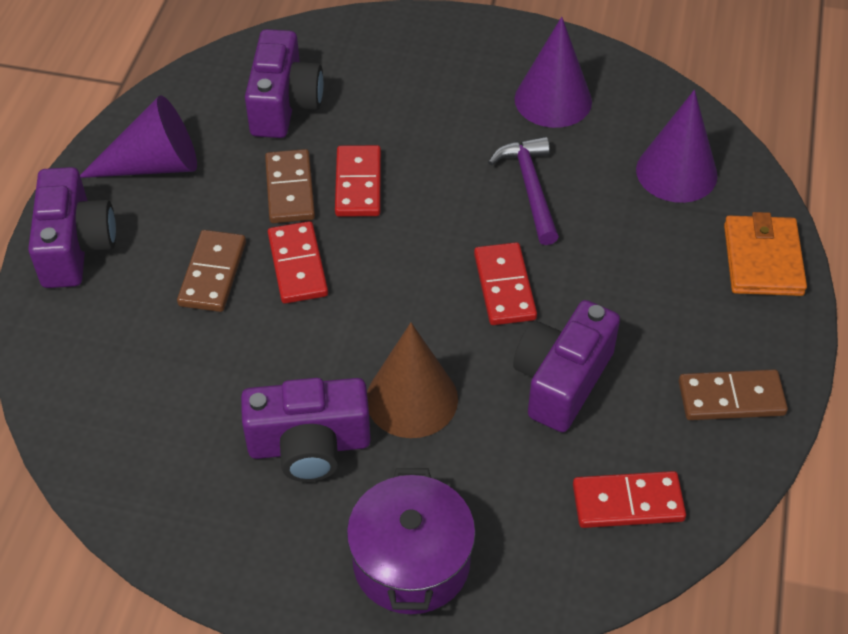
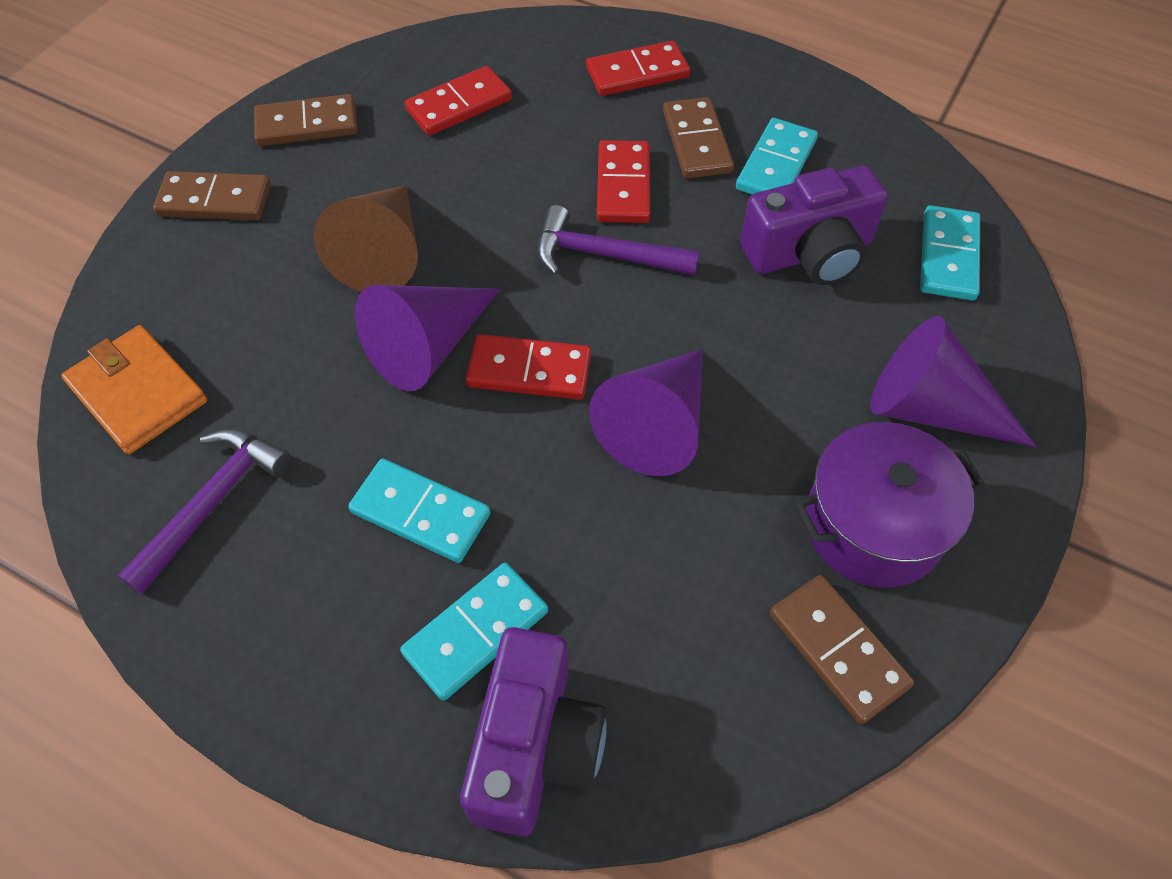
brown domino: 3 -> 4
purple camera: 4 -> 2
purple hammer: 1 -> 2
turquoise domino: 0 -> 4

